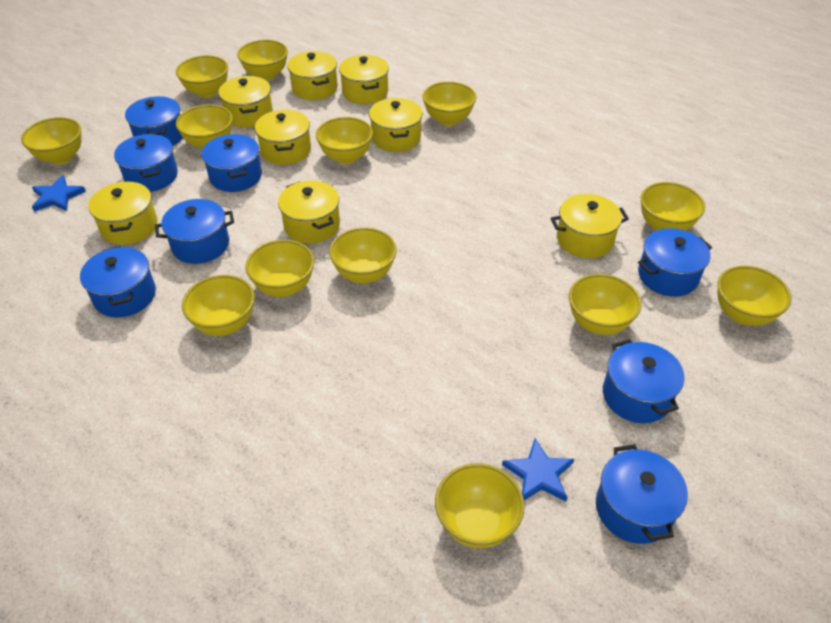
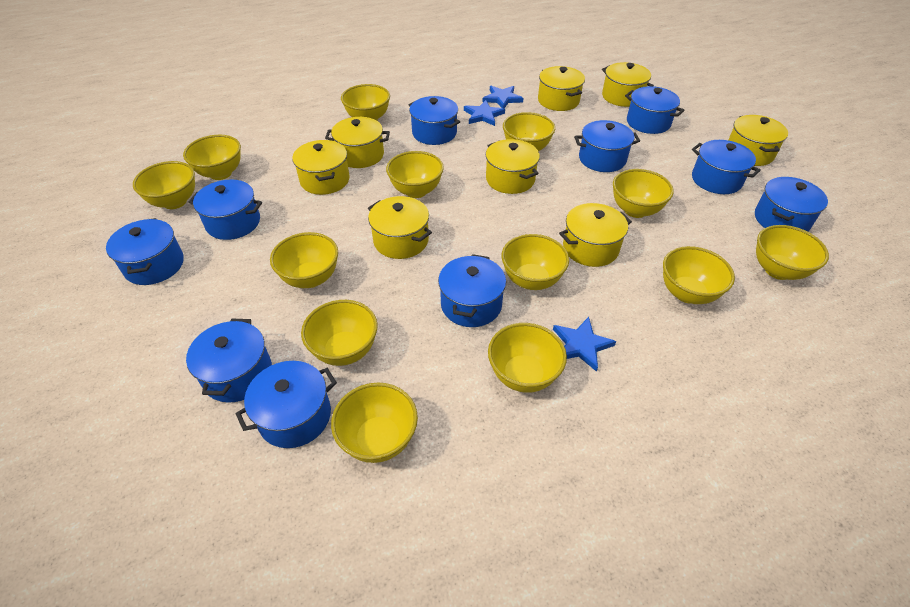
blue pot: 8 -> 10
blue star: 2 -> 3

